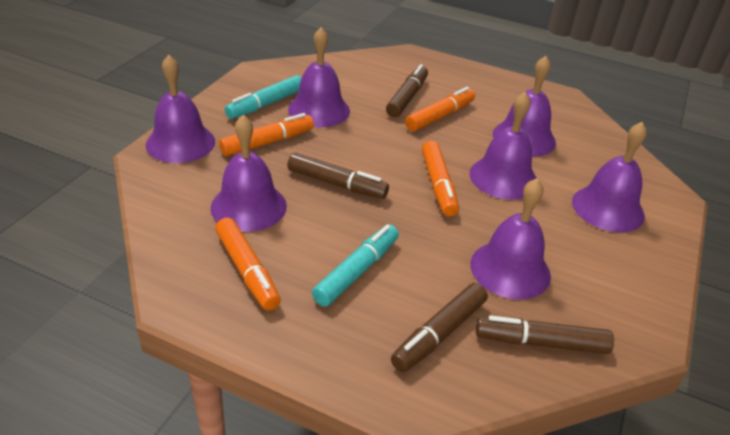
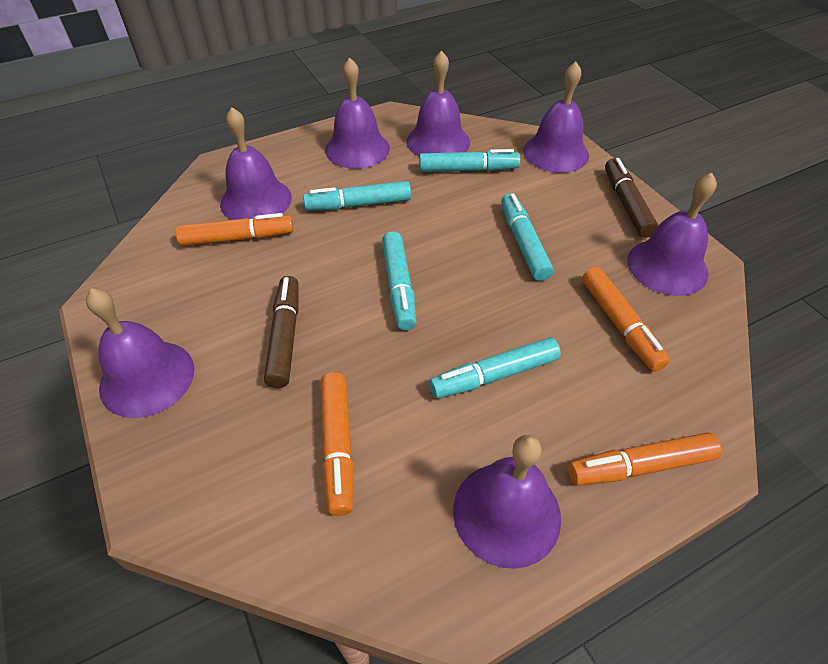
brown marker: 4 -> 2
turquoise marker: 2 -> 5

